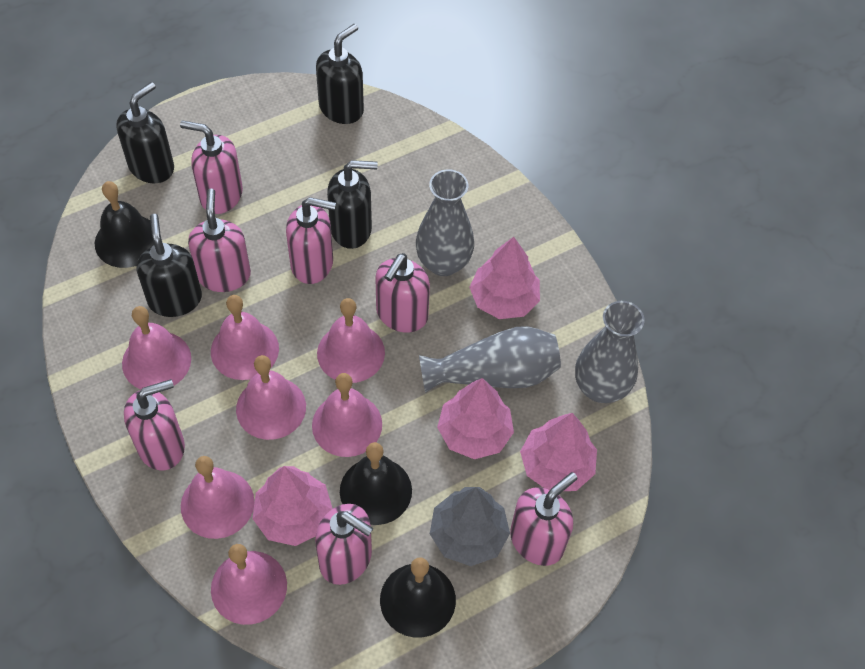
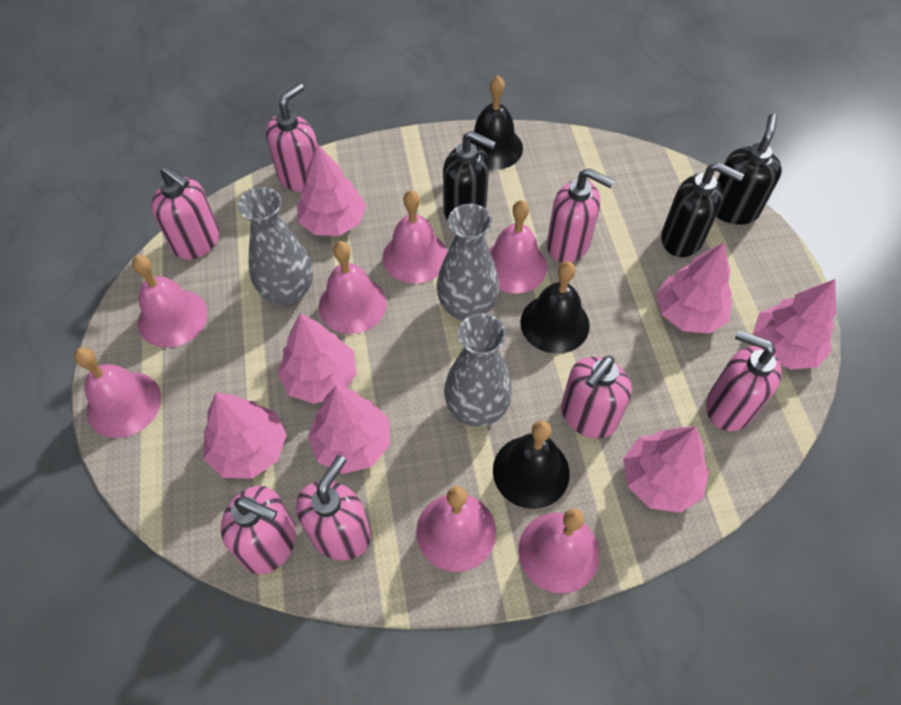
black soap dispenser: 4 -> 3
grey tree: 1 -> 0
pink tree: 4 -> 7

